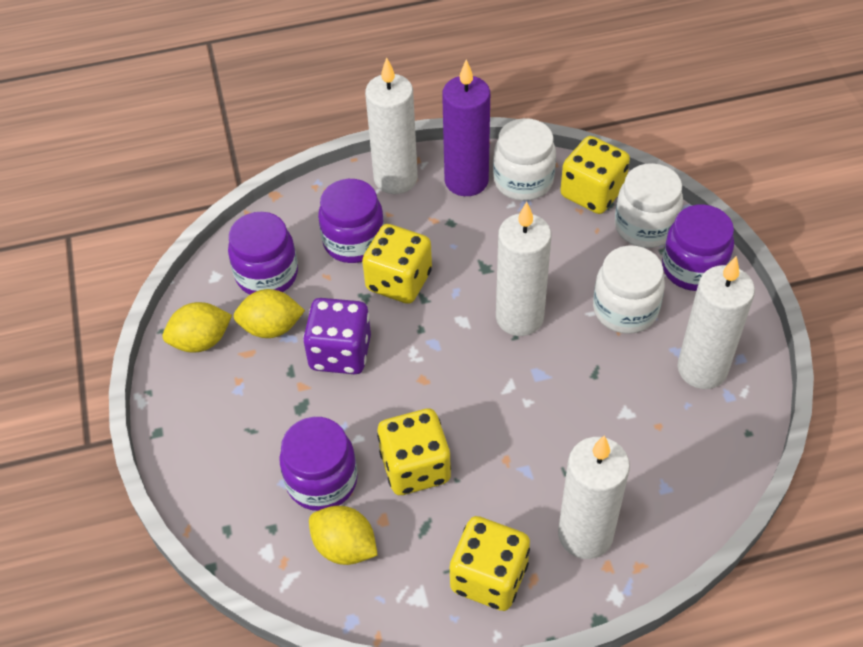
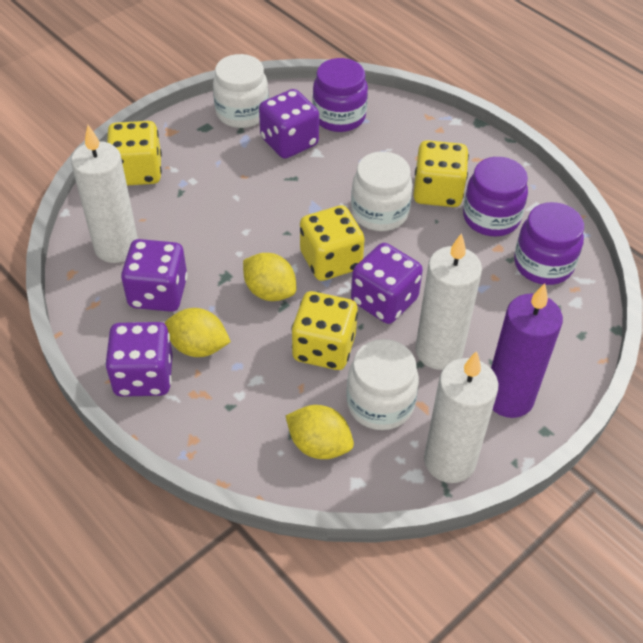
purple dice: 1 -> 4
purple jar: 4 -> 3
white candle: 4 -> 3

